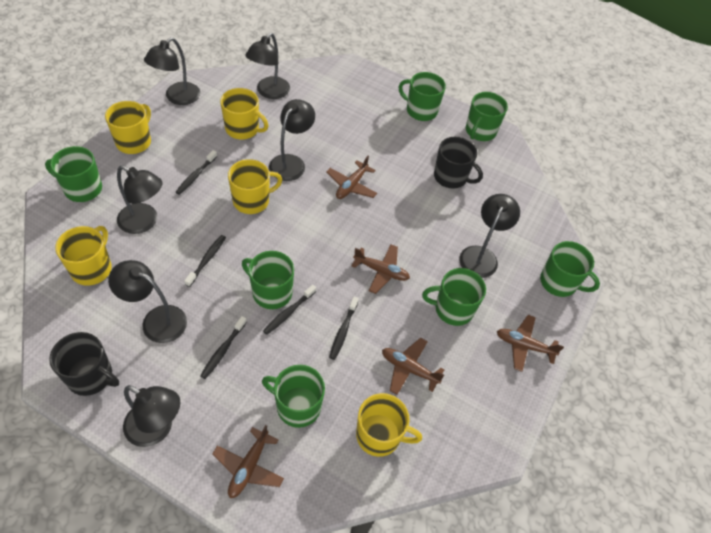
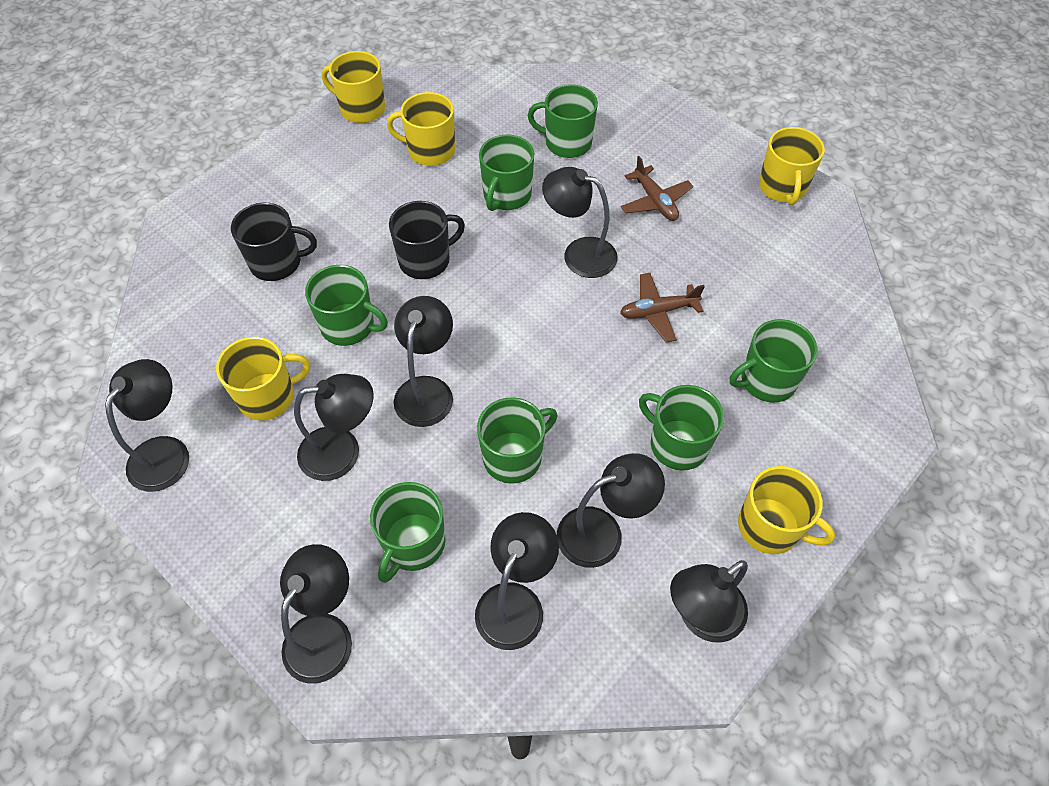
black lamp: 7 -> 8
black toothbrush: 5 -> 0
brown plane: 5 -> 2

